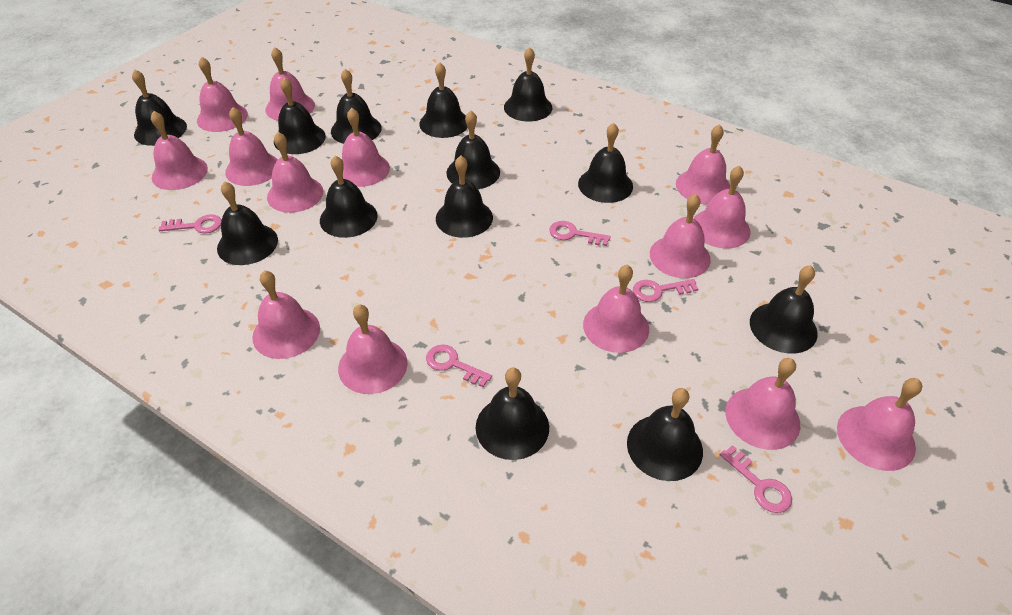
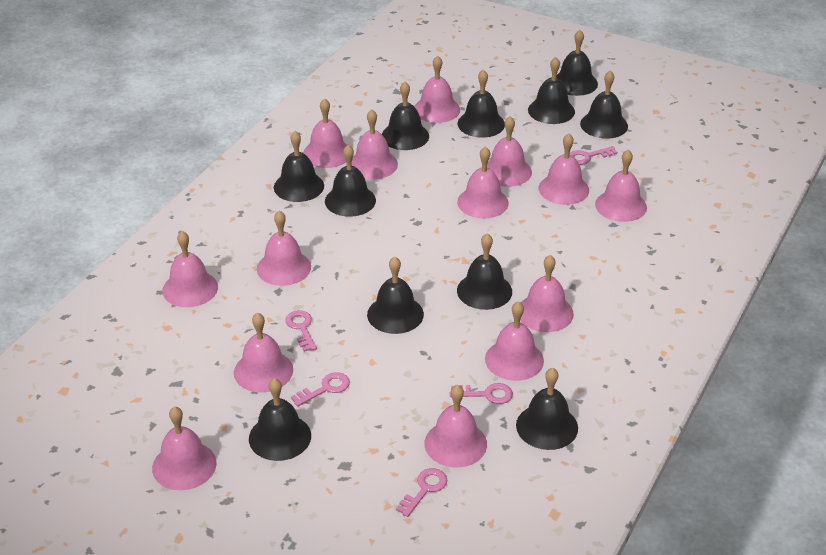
black bell: 13 -> 11

